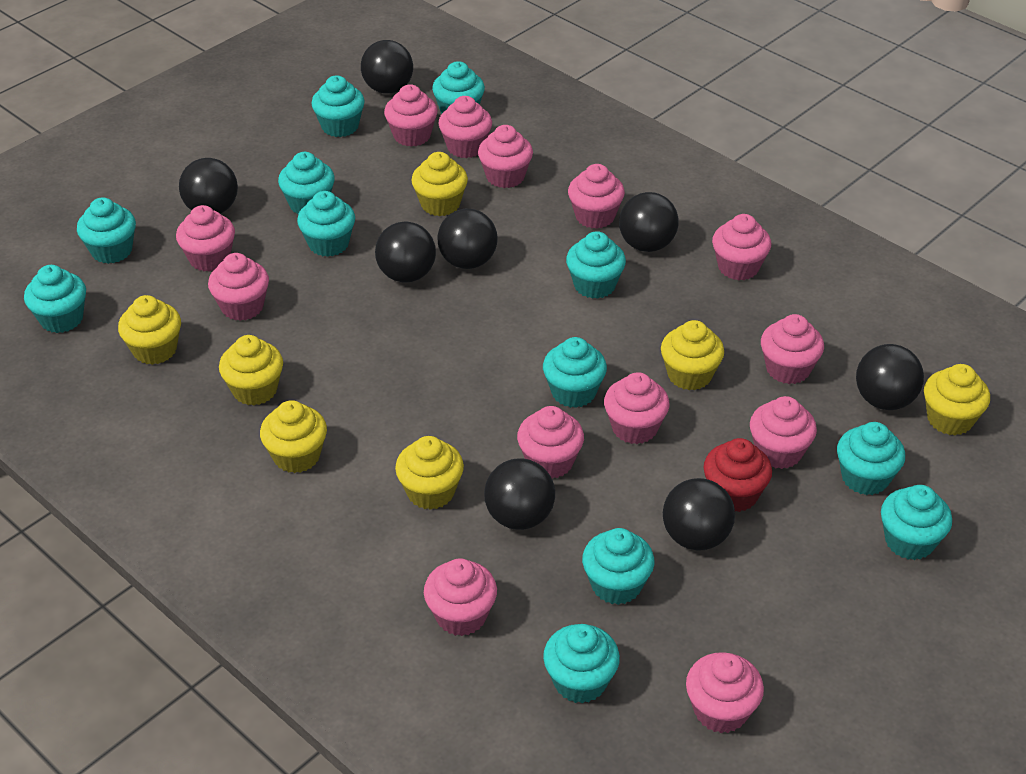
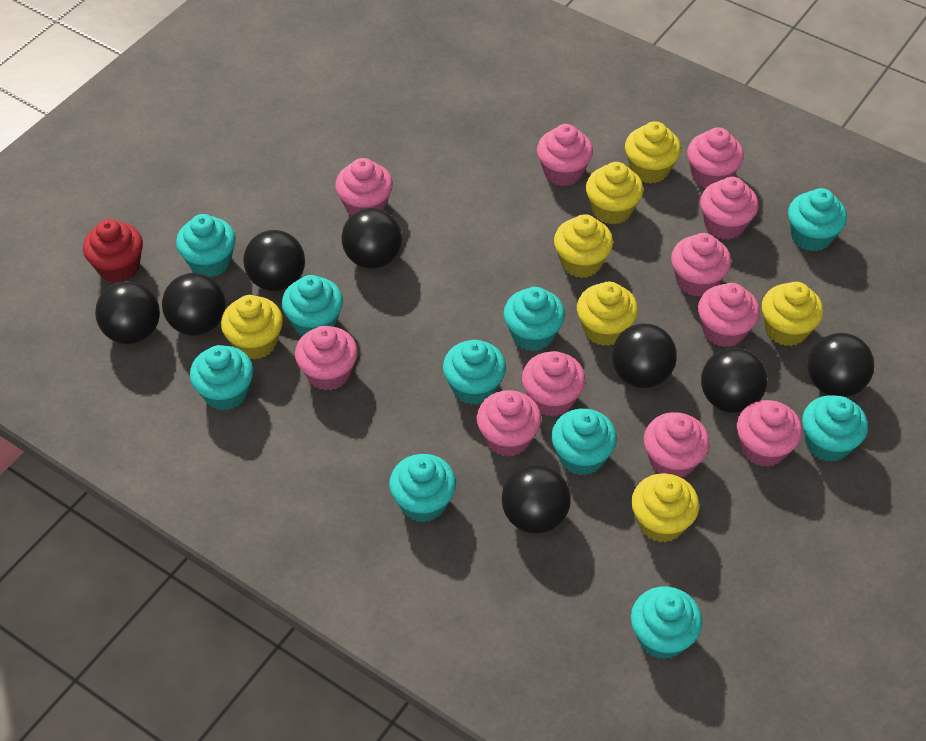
pink cupcake: 13 -> 11
turquoise cupcake: 12 -> 10

